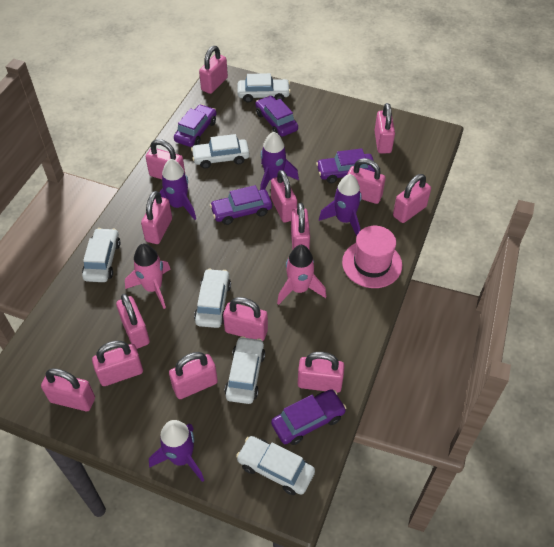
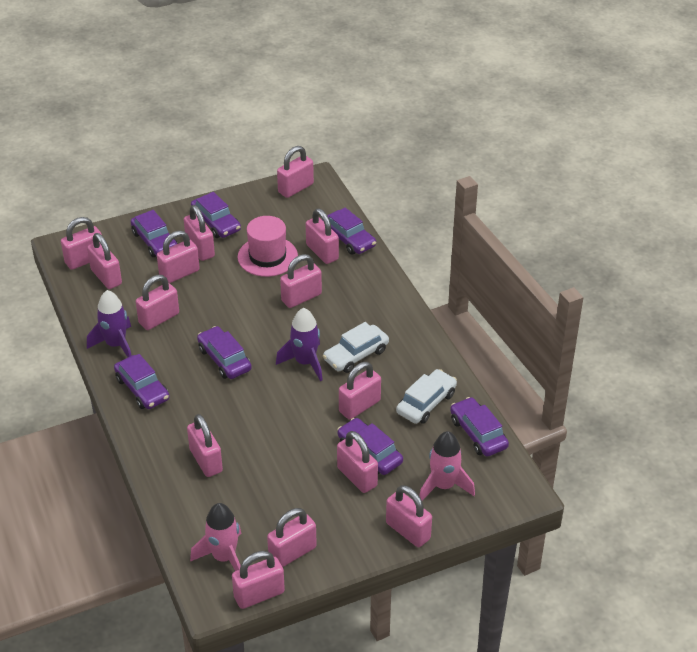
purple car: 5 -> 7
purple rocket: 4 -> 2
white car: 6 -> 2

